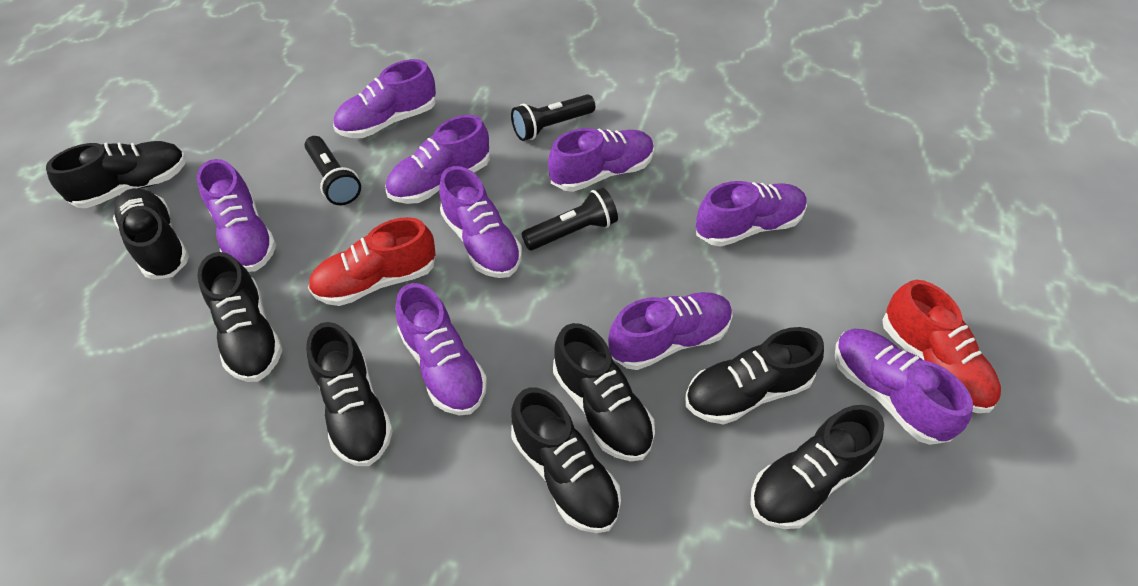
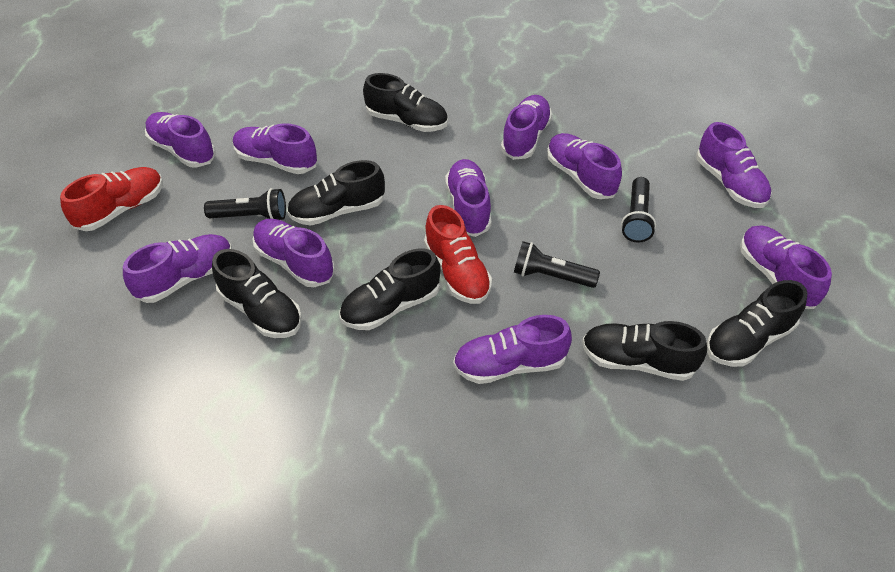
black shoe: 8 -> 6
purple shoe: 9 -> 10

